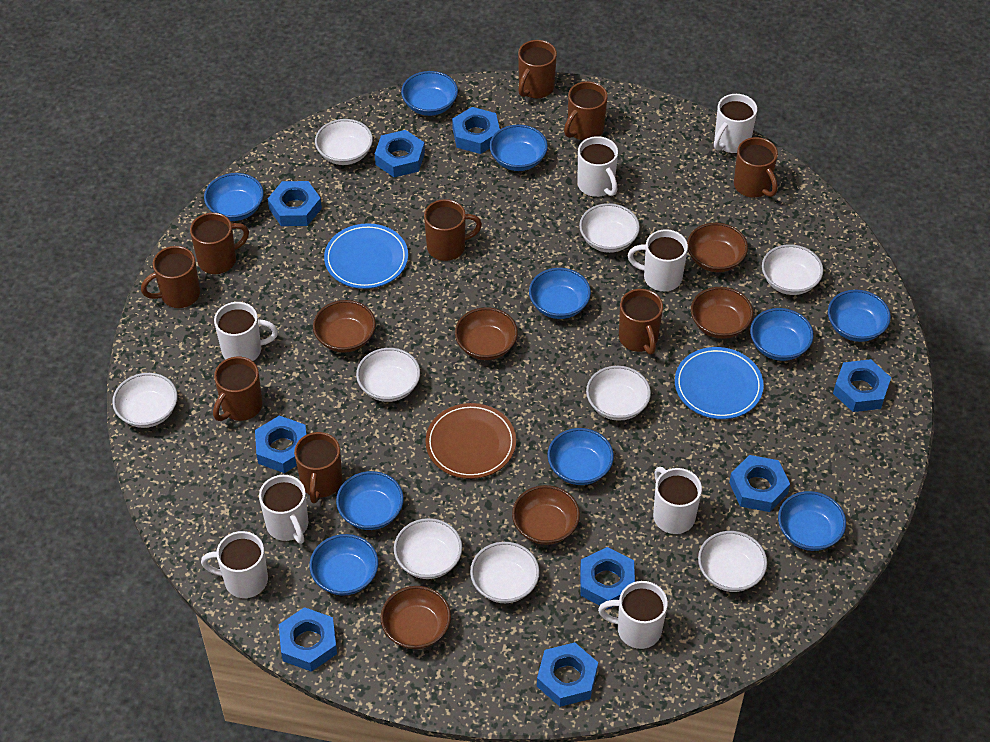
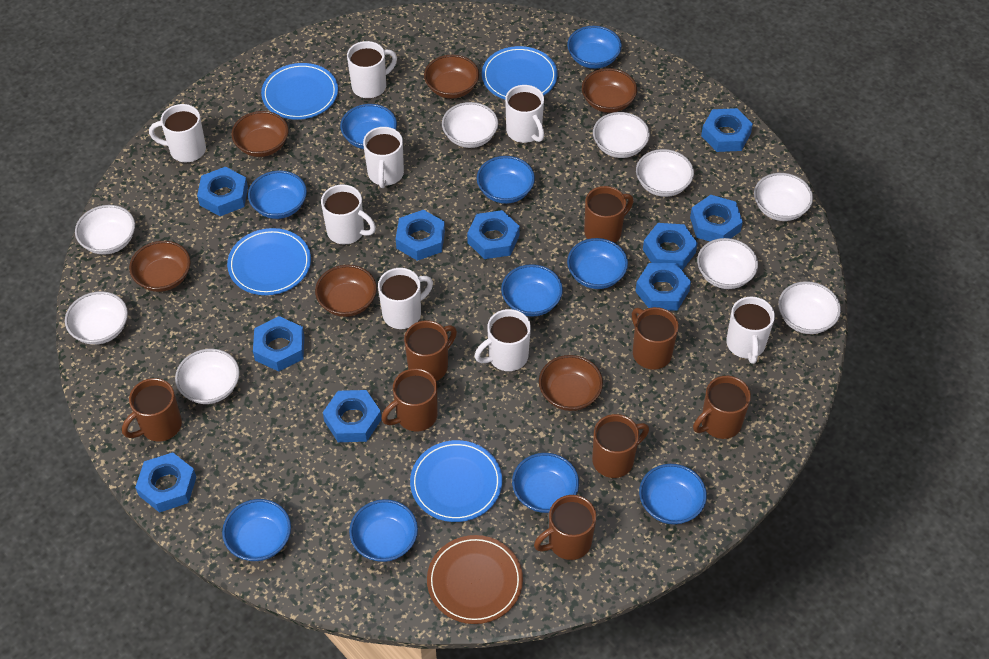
blue nut: 9 -> 10
blue plate: 2 -> 4
brown mug: 9 -> 8

